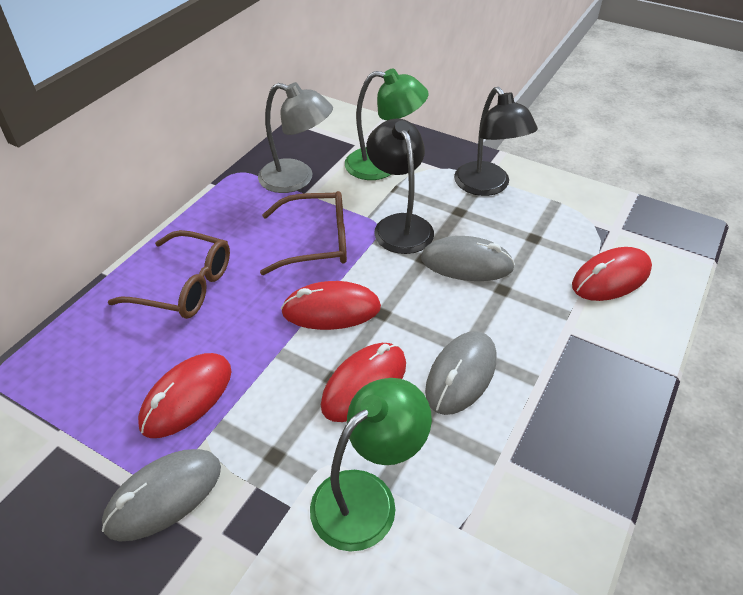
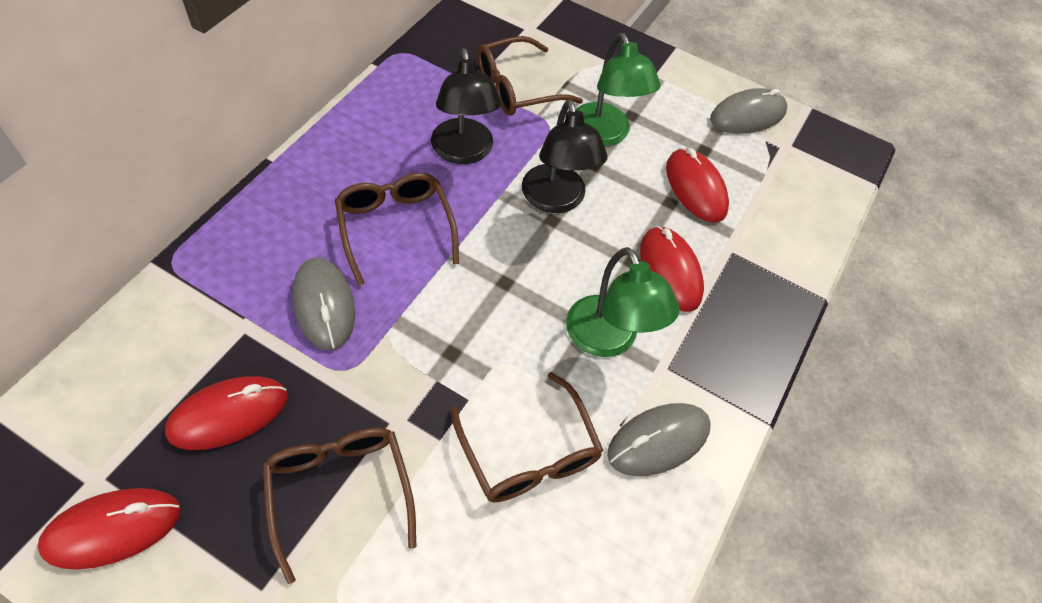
brown glasses: 2 -> 4
grey lamp: 1 -> 0

